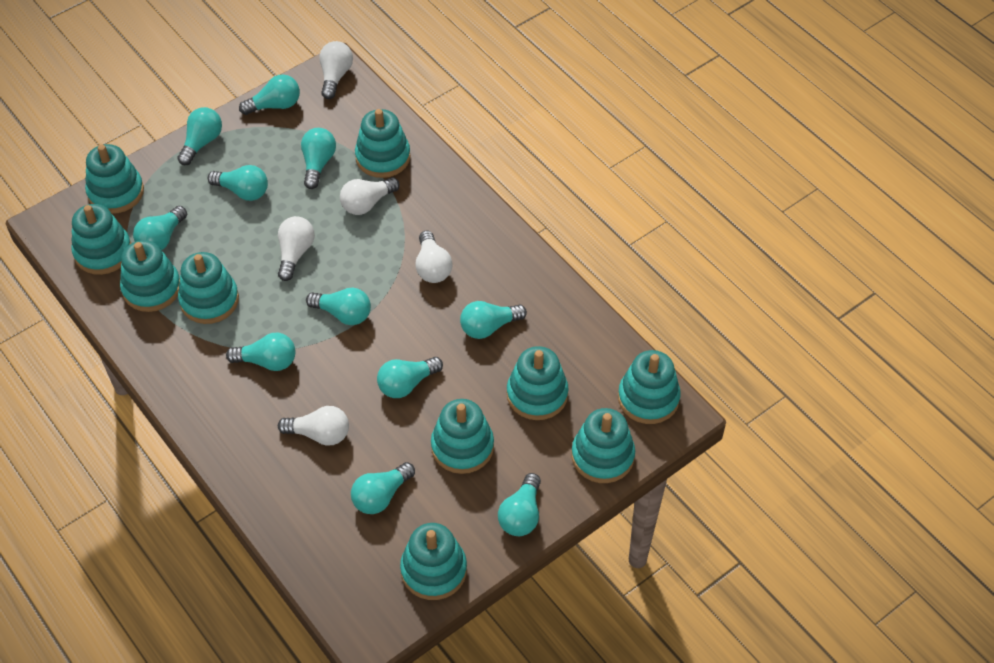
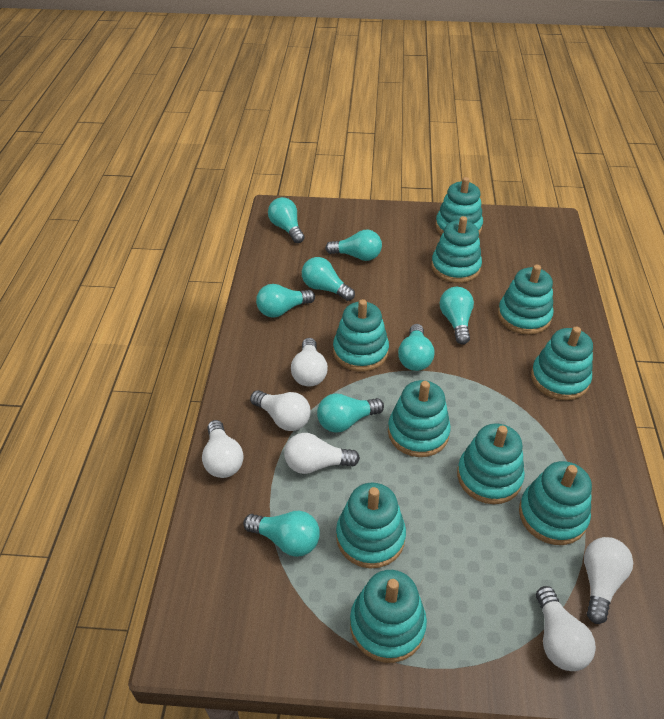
turquoise light bulb: 11 -> 8
white light bulb: 5 -> 6

